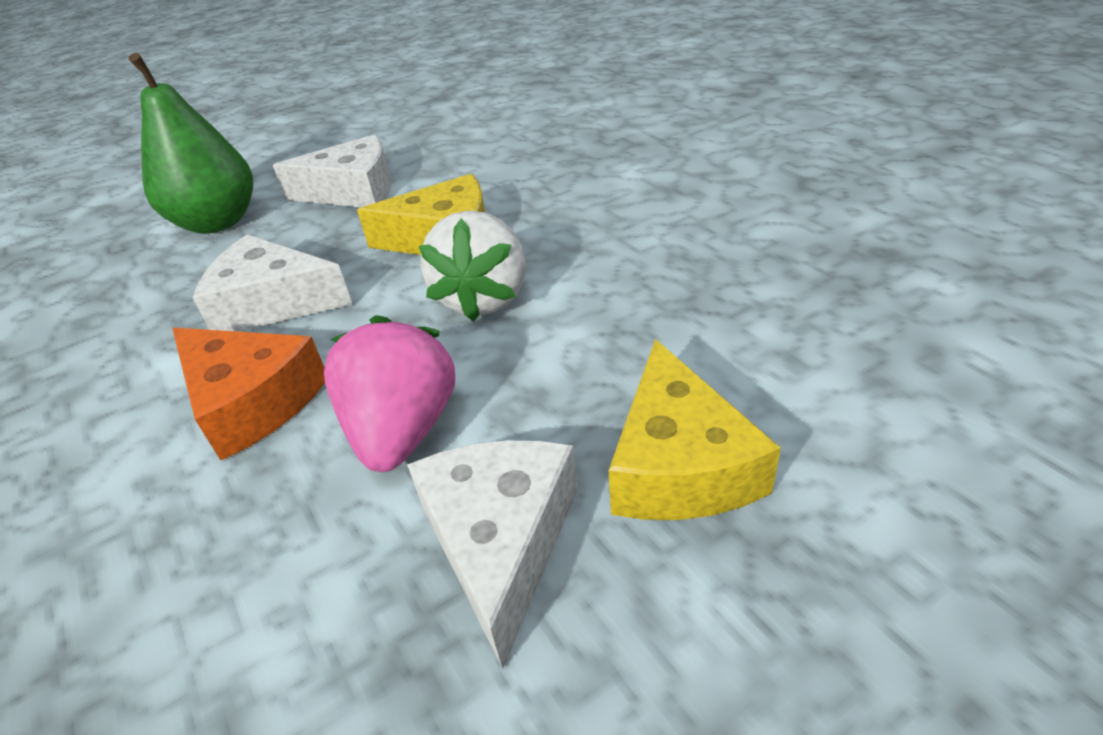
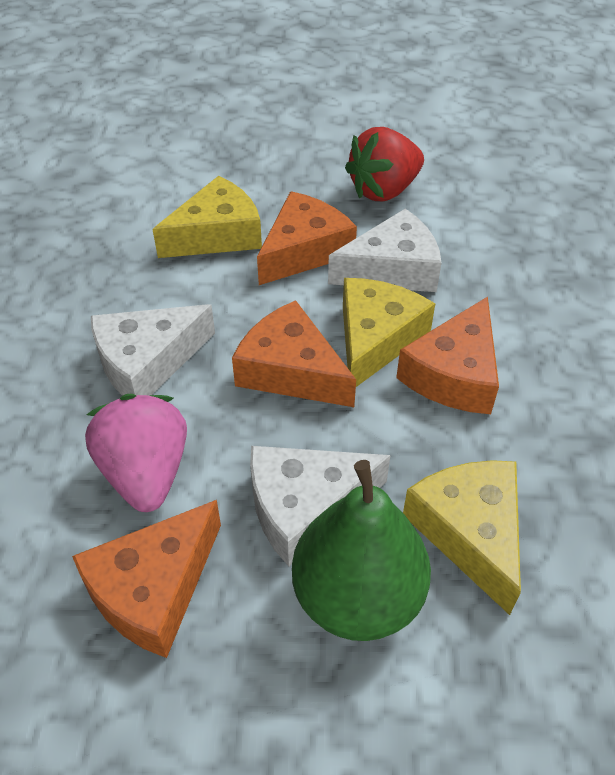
orange cheese: 1 -> 4
red strawberry: 0 -> 1
white strawberry: 1 -> 0
yellow cheese: 2 -> 3

